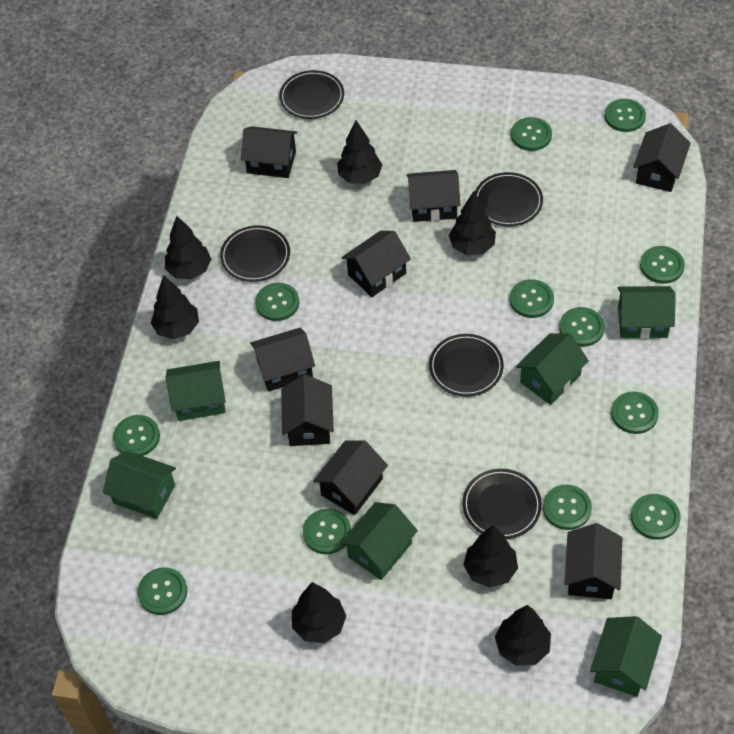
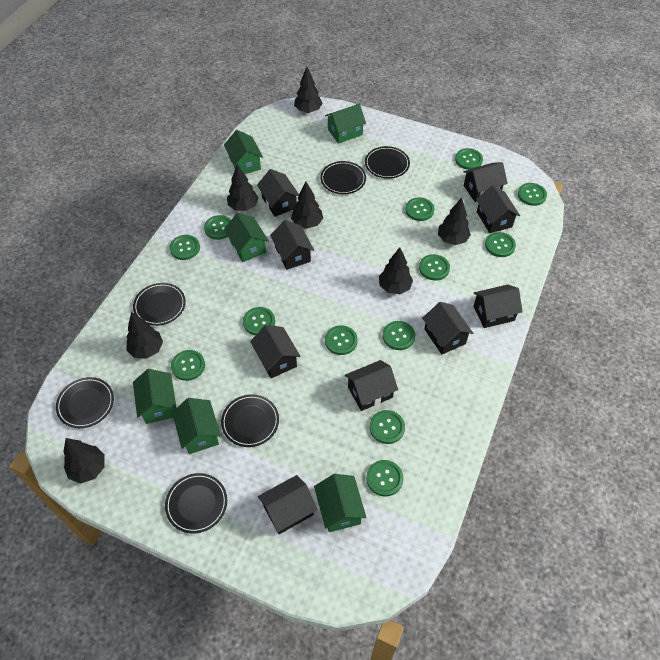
black house: 8 -> 9
black plate: 5 -> 6
green button: 12 -> 13

